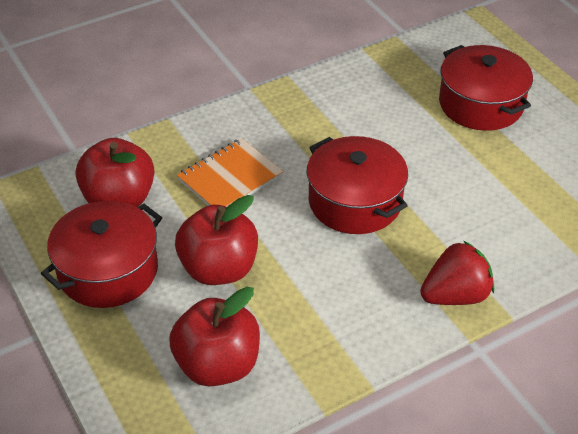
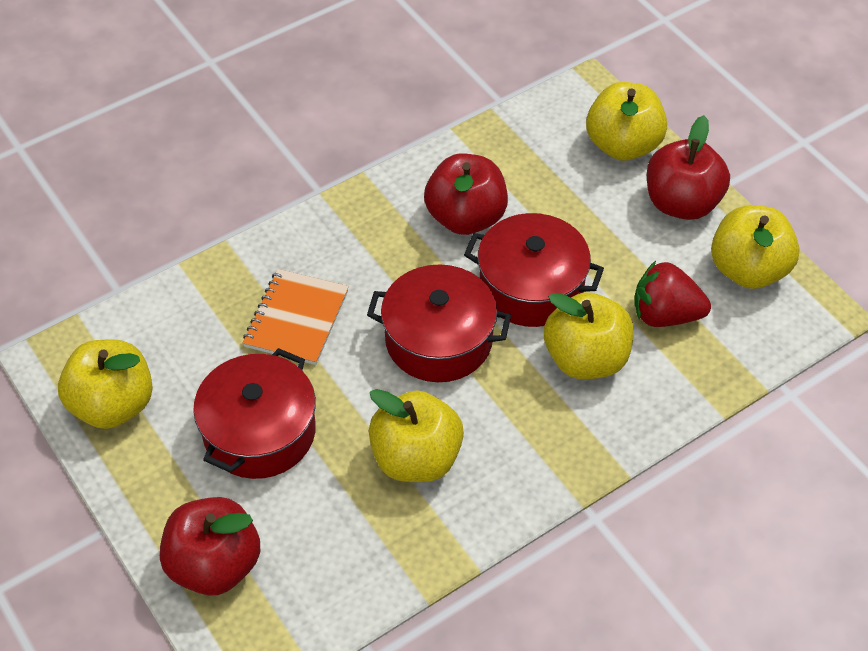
yellow apple: 0 -> 5

